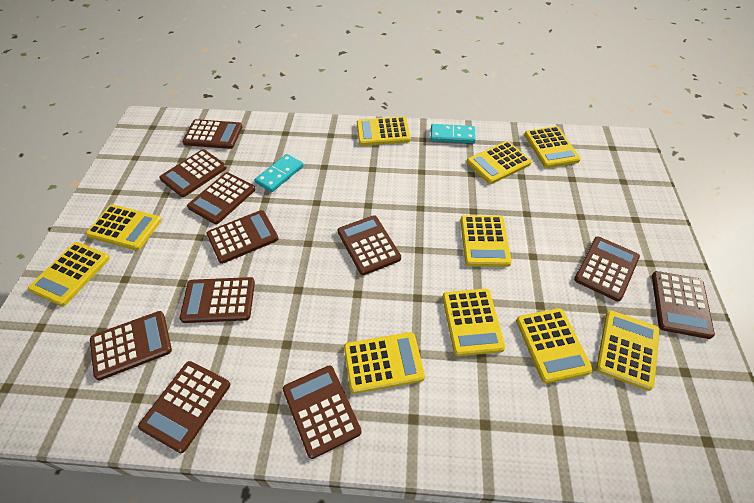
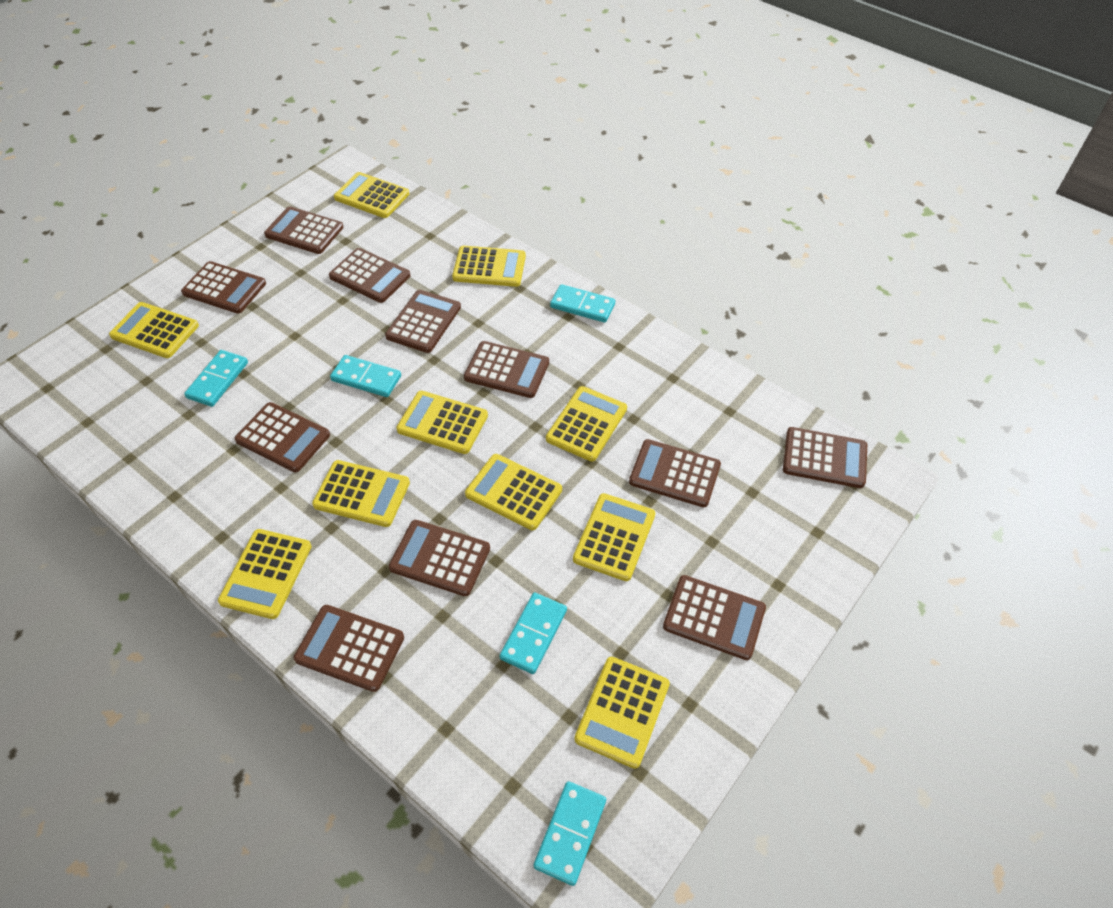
turquoise domino: 2 -> 5

